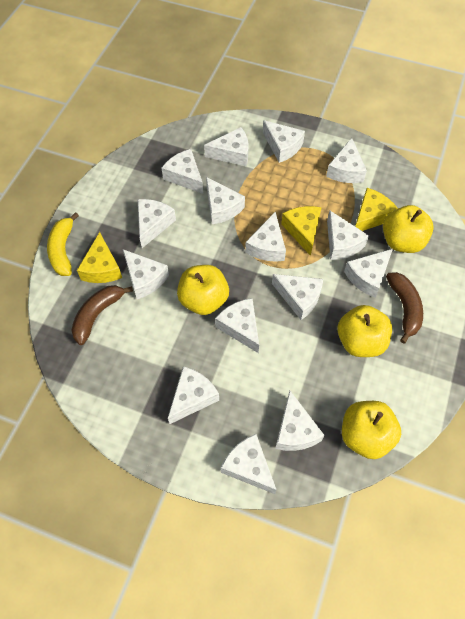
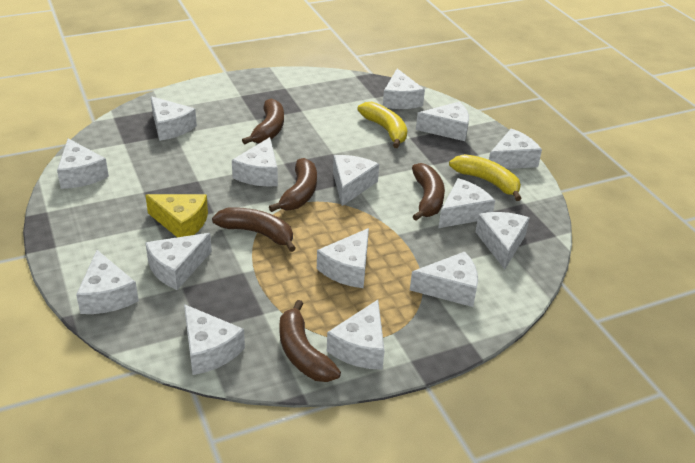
brown banana: 2 -> 5
yellow apple: 4 -> 0
yellow banana: 1 -> 2
yellow cheese: 3 -> 1

